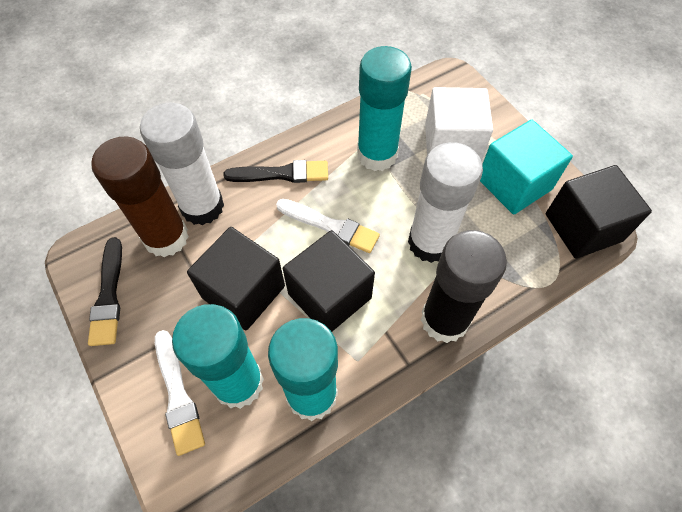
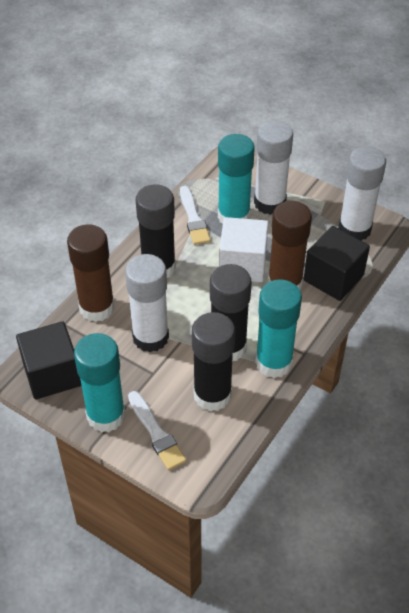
black brush: 2 -> 0
black cube: 3 -> 2
black glue stick: 1 -> 3
brown glue stick: 1 -> 2
turquoise cube: 1 -> 0
white glue stick: 2 -> 3

